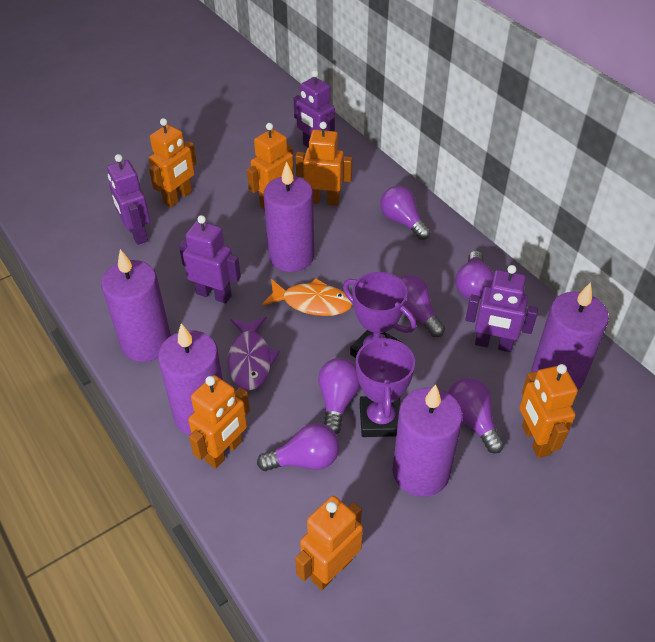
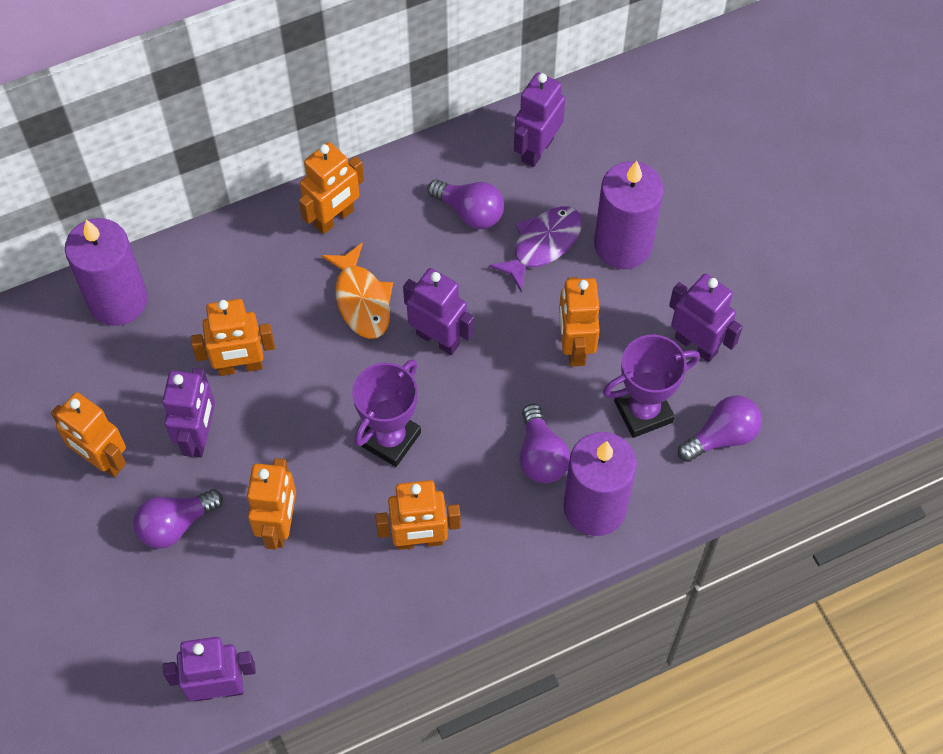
purple candle: 5 -> 3
purple light bulb: 6 -> 4
purple robot: 4 -> 5

